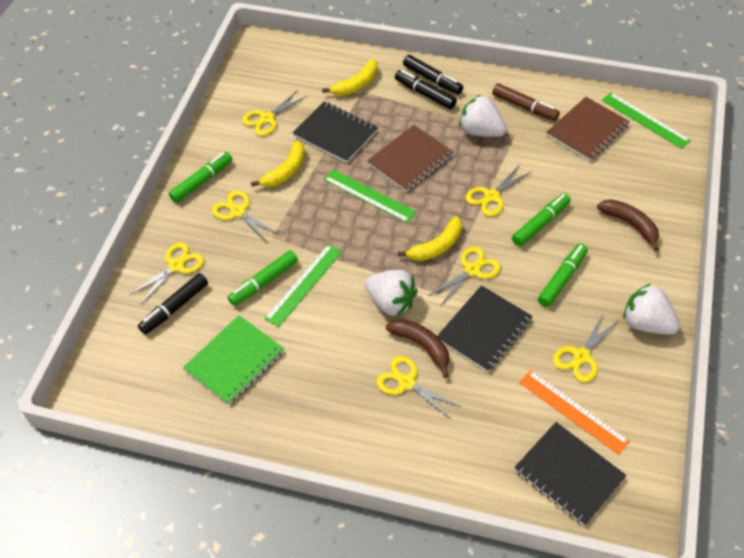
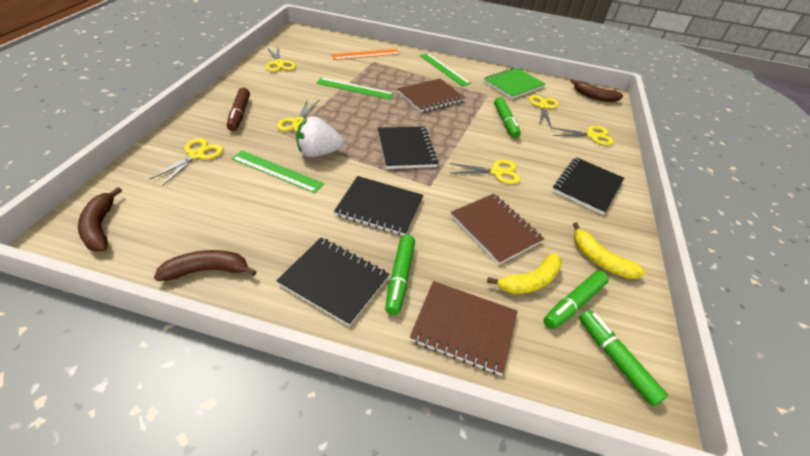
black marker: 3 -> 0
black notebook: 3 -> 4
brown banana: 2 -> 3
brown notebook: 2 -> 3
white strawberry: 3 -> 1
yellow banana: 3 -> 2
yellow scissors: 7 -> 6

